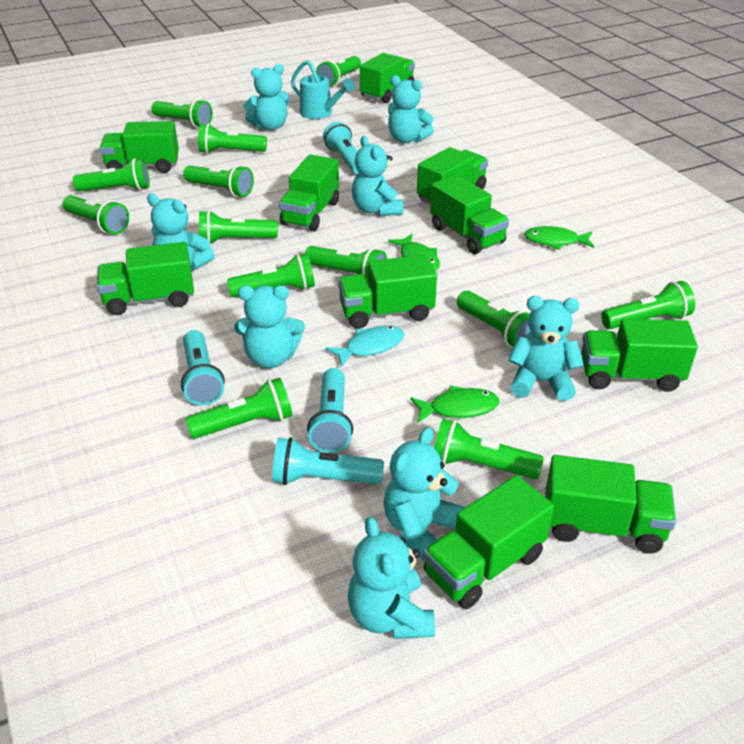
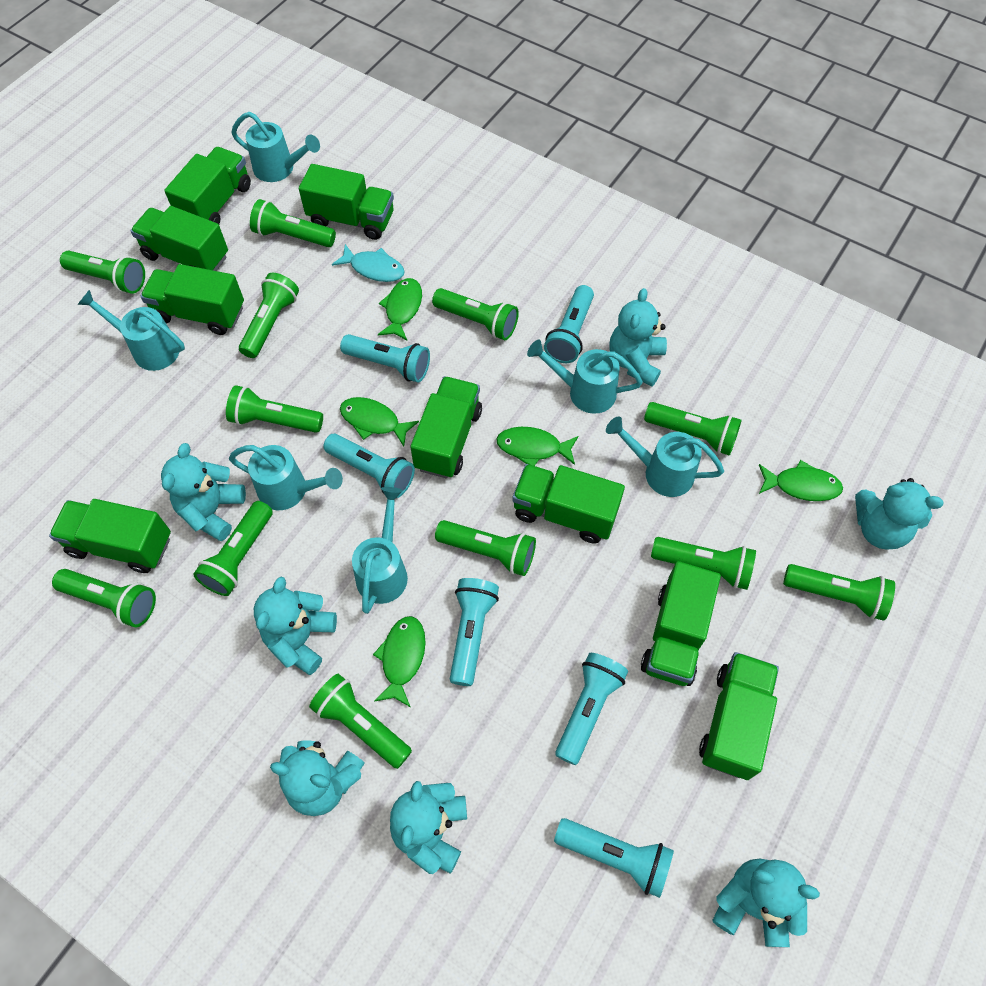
green fish: 3 -> 5
green flashlight: 13 -> 12
green truck: 10 -> 9
turquoise flashlight: 4 -> 6
turquoise teddy bear: 8 -> 7
turquoise watering can: 1 -> 6

